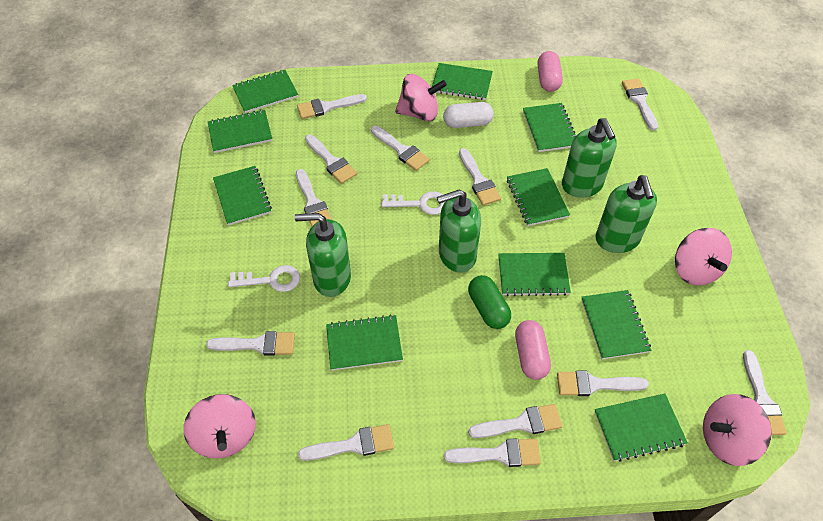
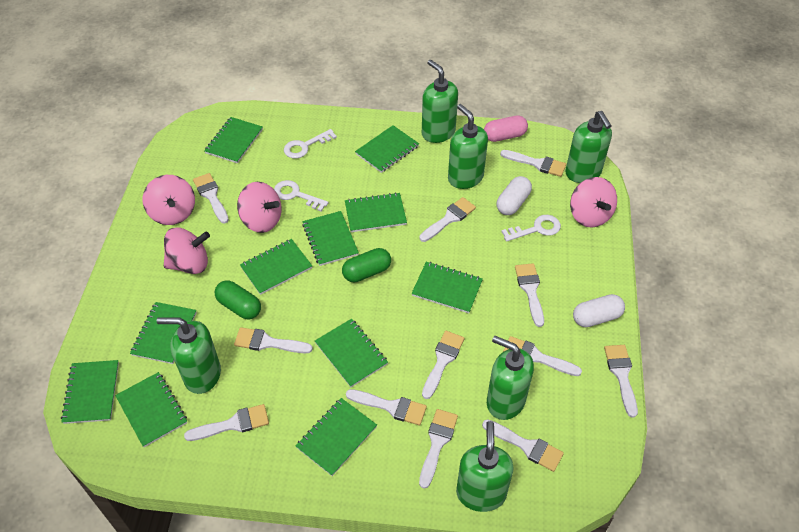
green capsule: 1 -> 2
green notebook: 10 -> 11
green soap dispenser: 4 -> 6
pink capsule: 2 -> 1
white capsule: 1 -> 2
white key: 2 -> 3

